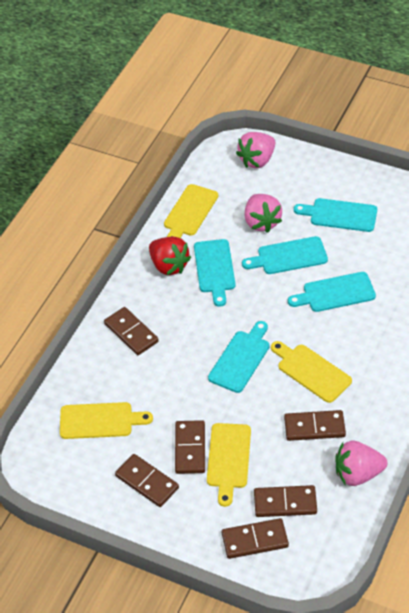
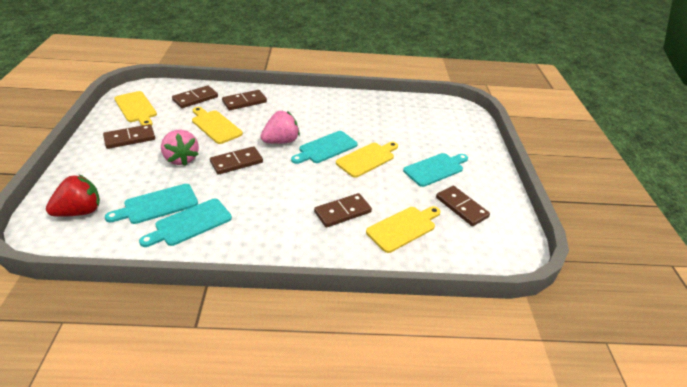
pink strawberry: 3 -> 2
turquoise cutting board: 5 -> 4

